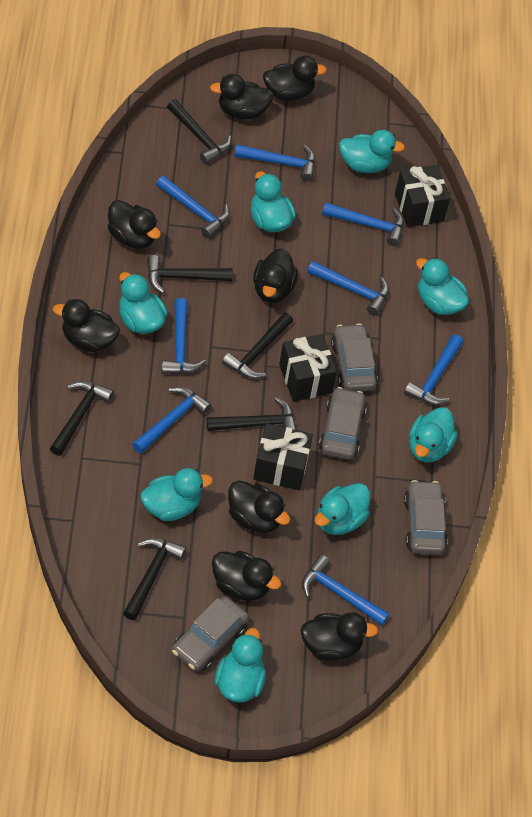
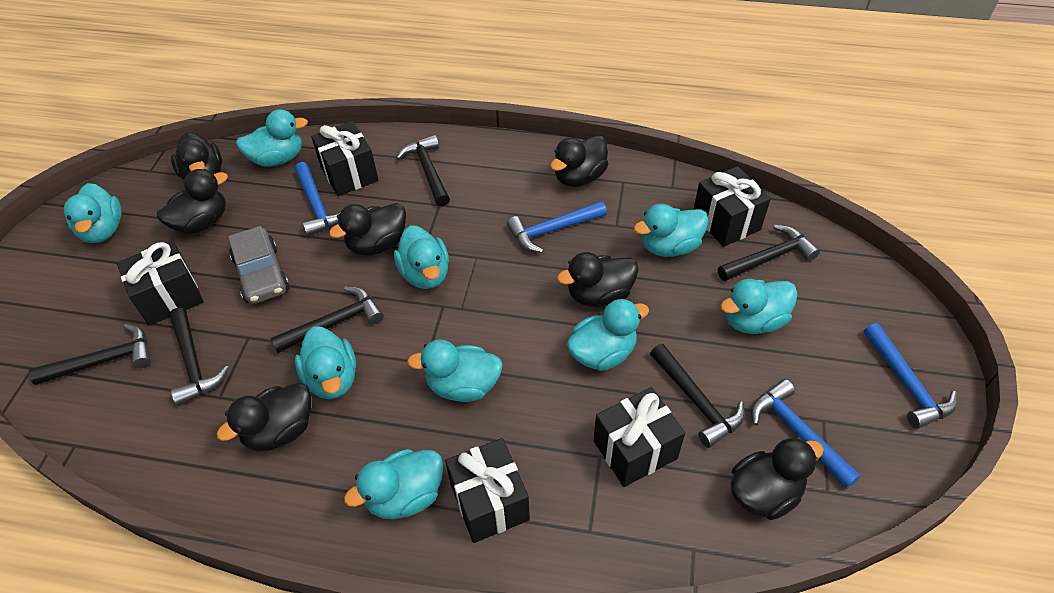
black duck: 8 -> 7
black gift: 3 -> 5
blue hammer: 8 -> 4
grey car: 4 -> 1
turquoise duck: 8 -> 9

